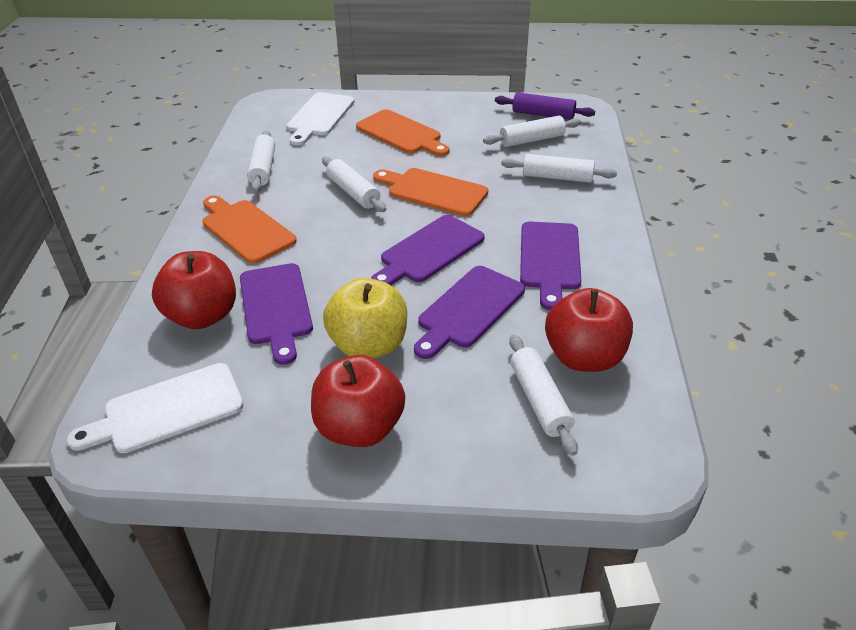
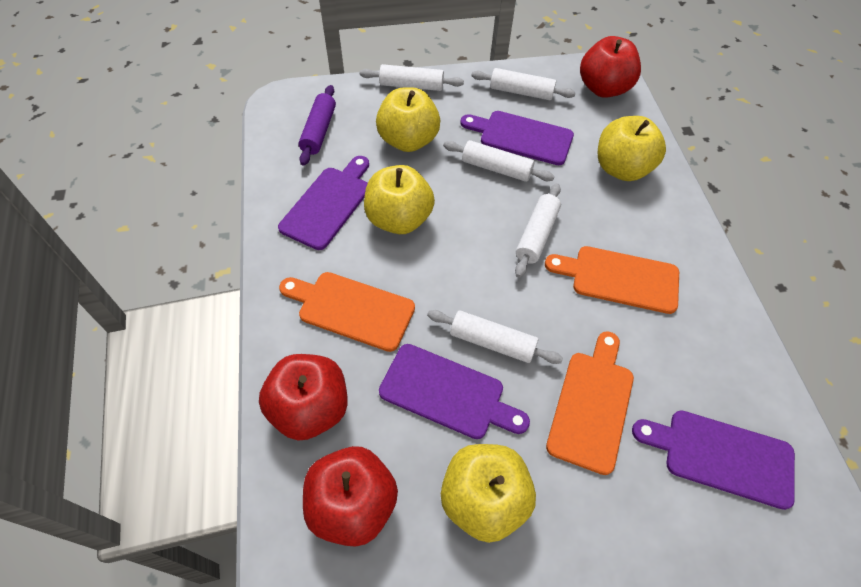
white cutting board: 2 -> 0
yellow apple: 1 -> 4

